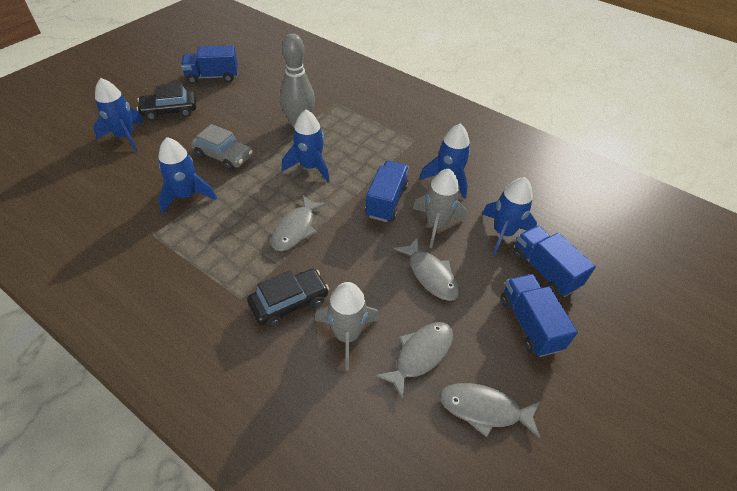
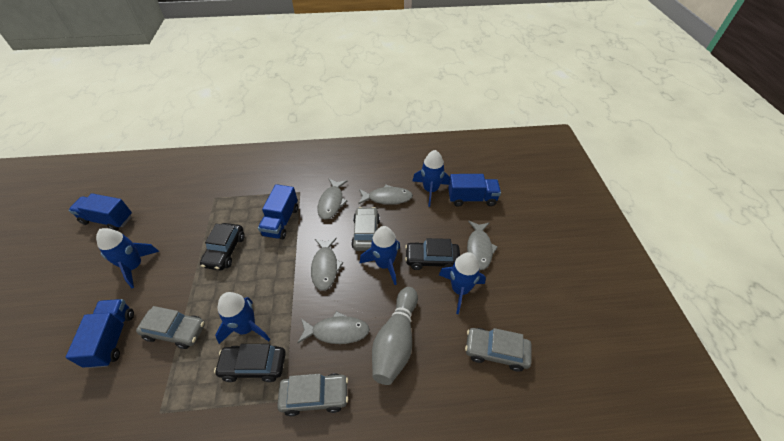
black car: 2 -> 3
grey car: 1 -> 4
grey fish: 4 -> 5
grey rocket: 2 -> 0

